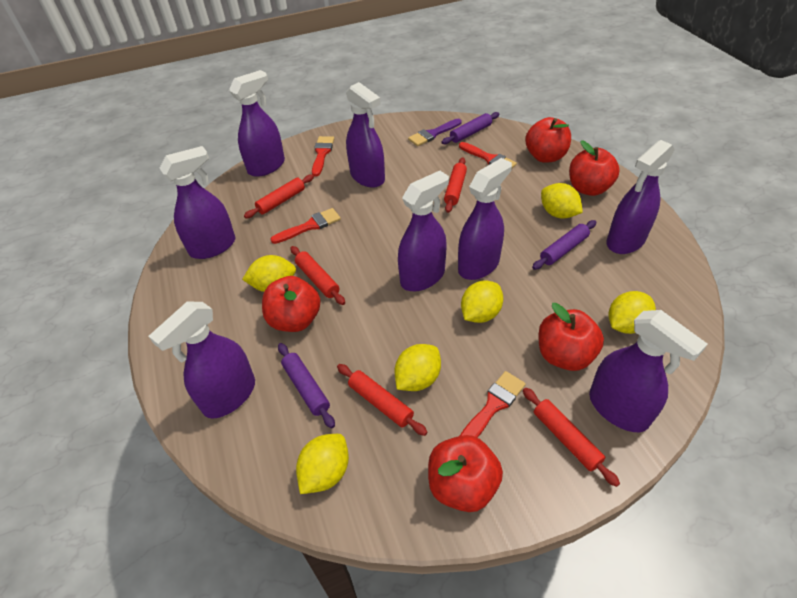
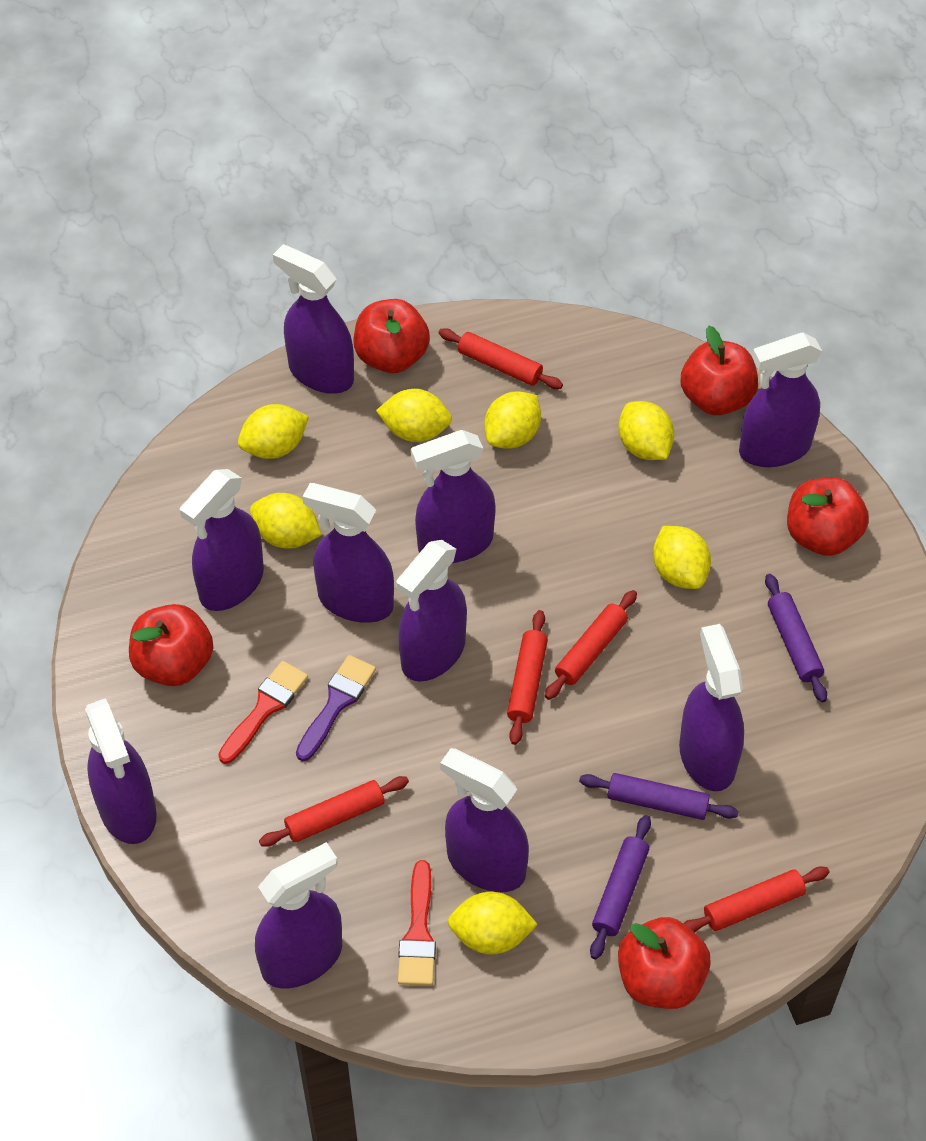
purple spray bottle: 8 -> 10
red brush: 4 -> 2
yellow lemon: 6 -> 7

